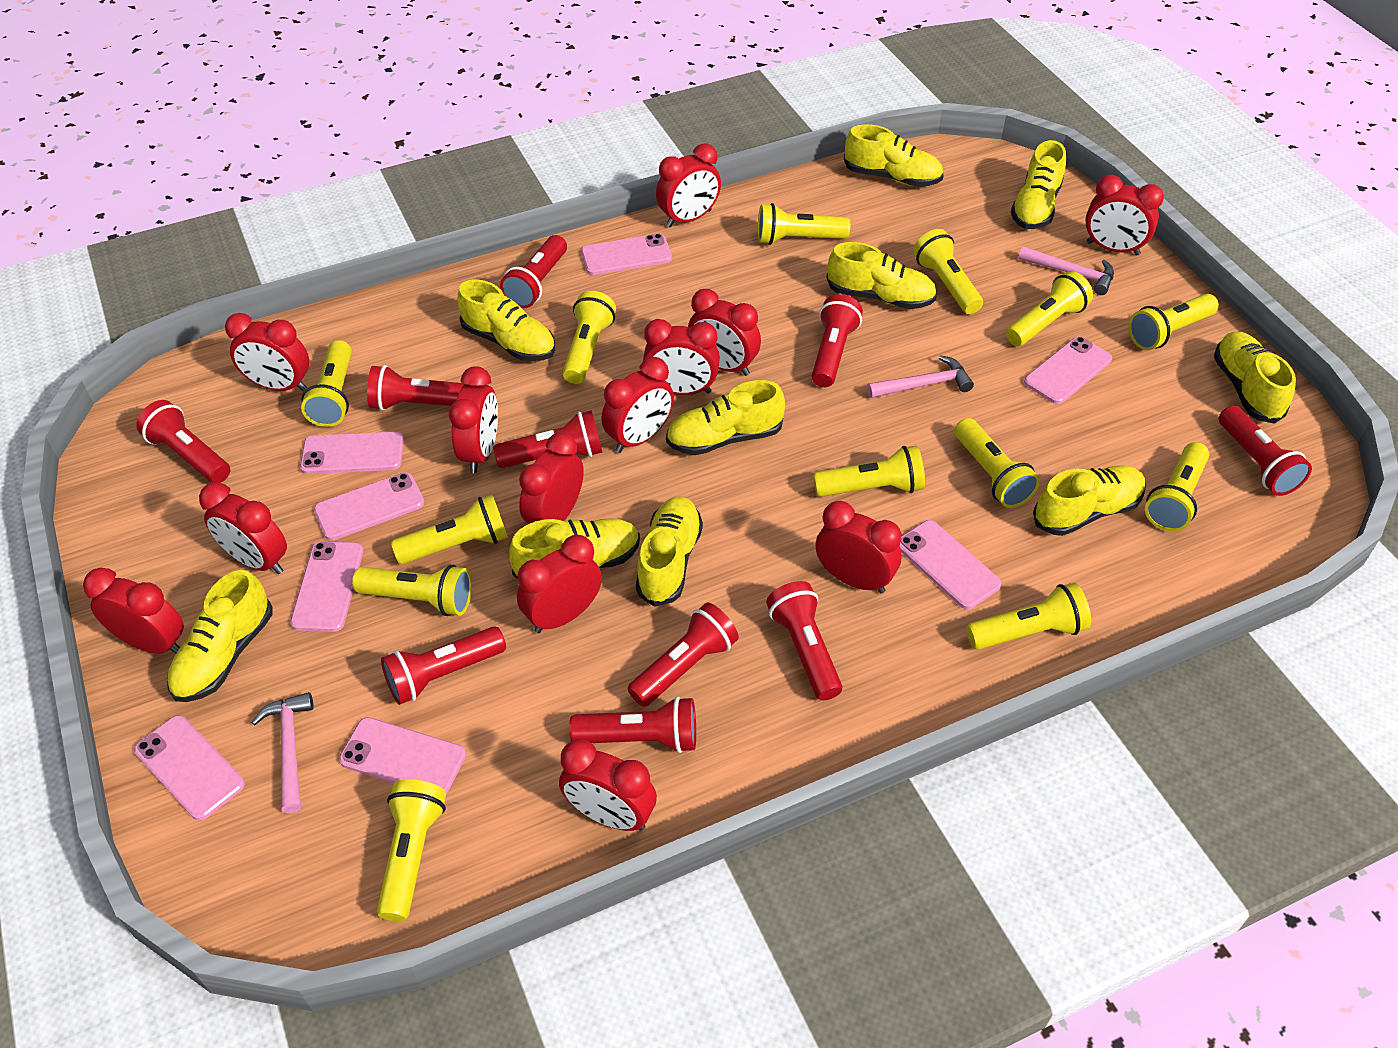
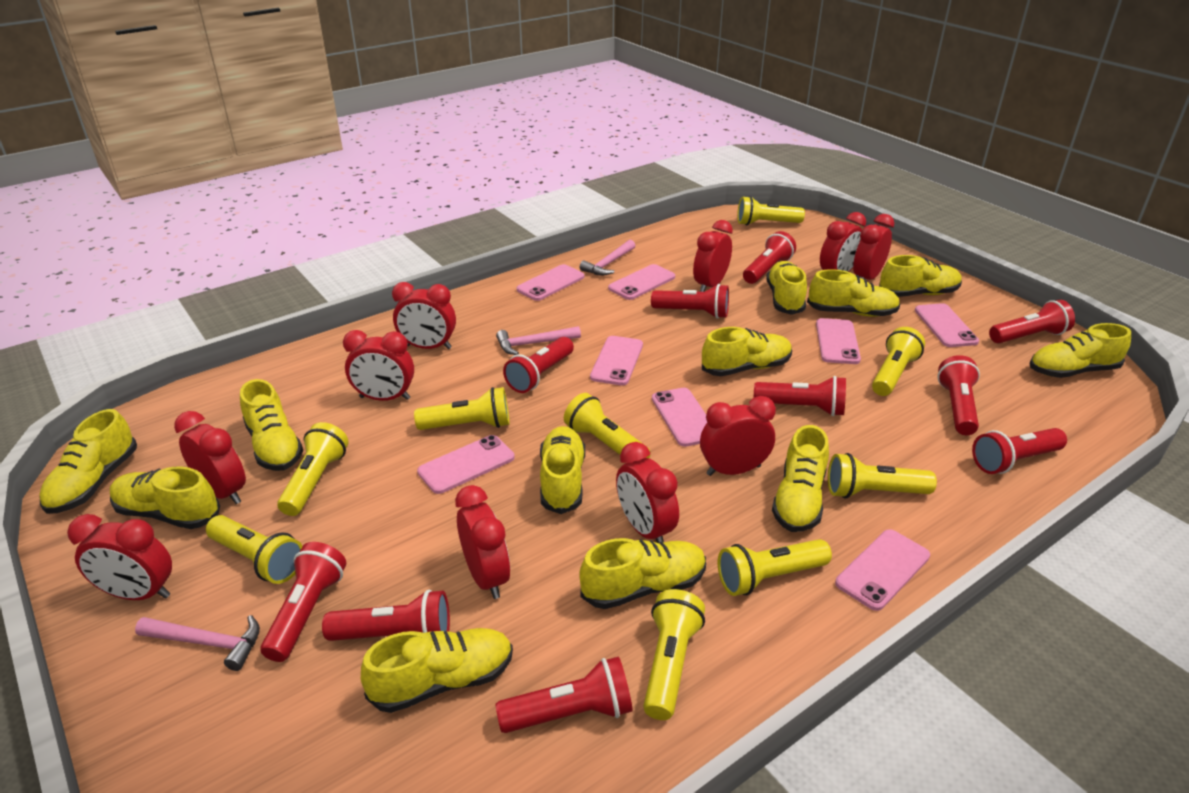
red clock: 13 -> 10
yellow flashlight: 13 -> 9
yellow shoe: 10 -> 12

